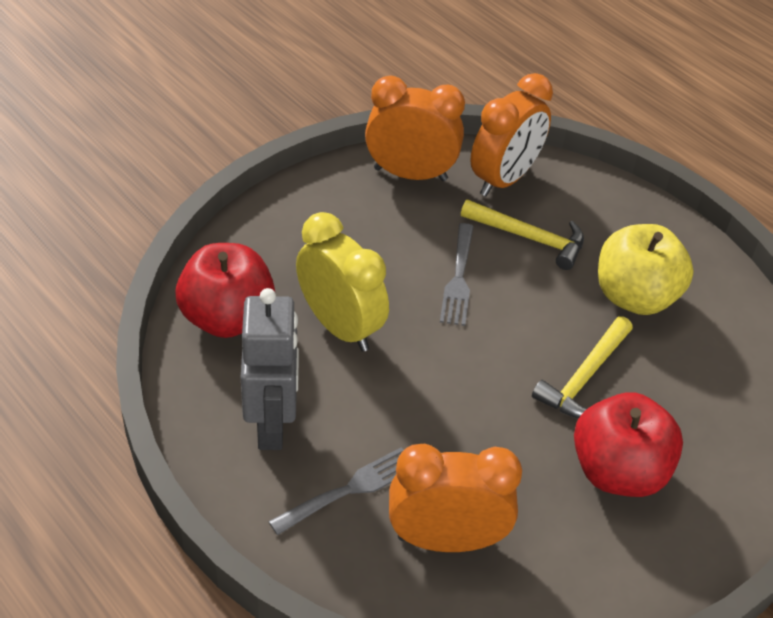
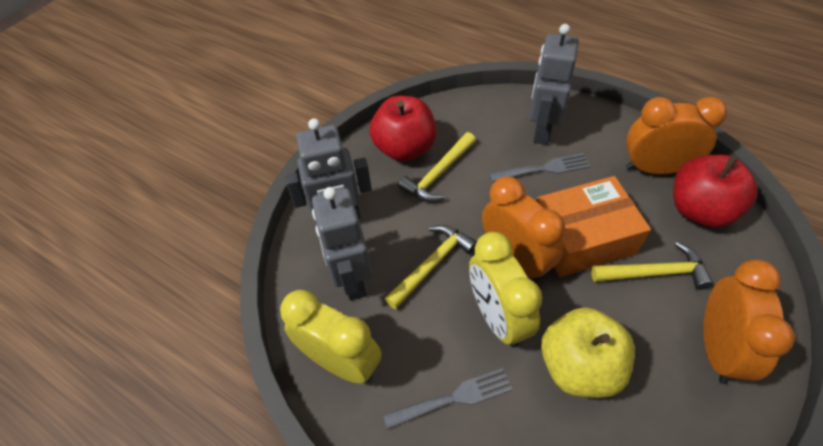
grey robot: 1 -> 3
orange box: 0 -> 1
yellow clock: 1 -> 2
yellow hammer: 2 -> 3

